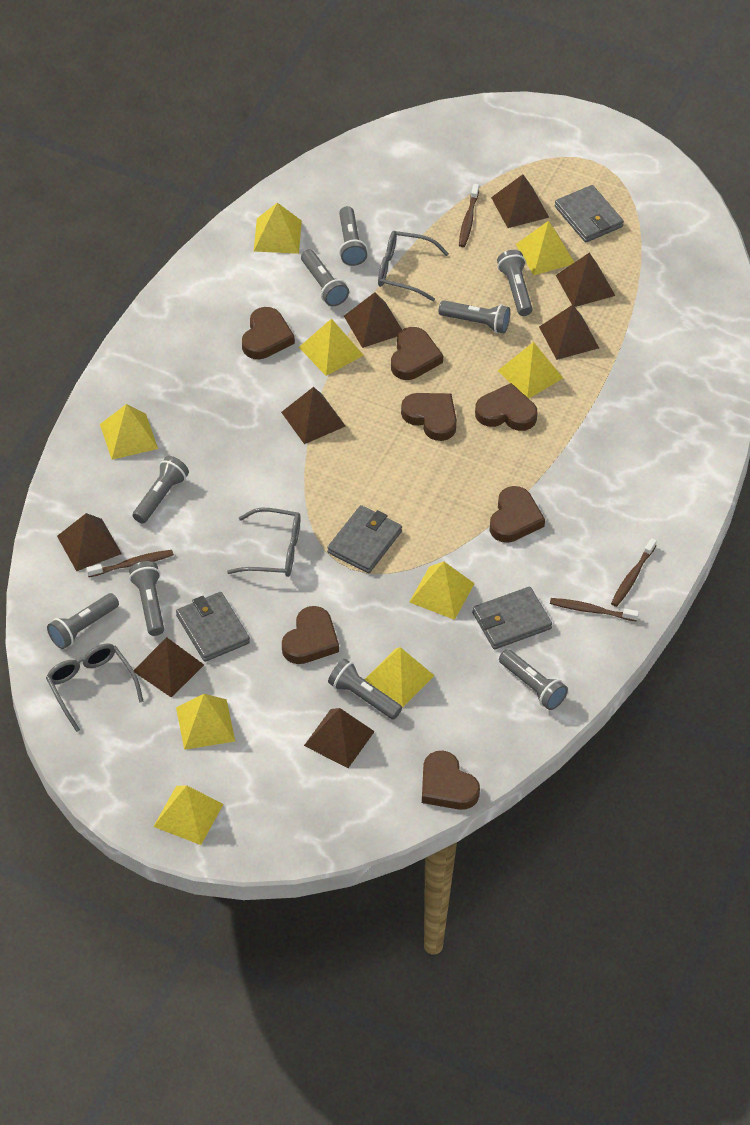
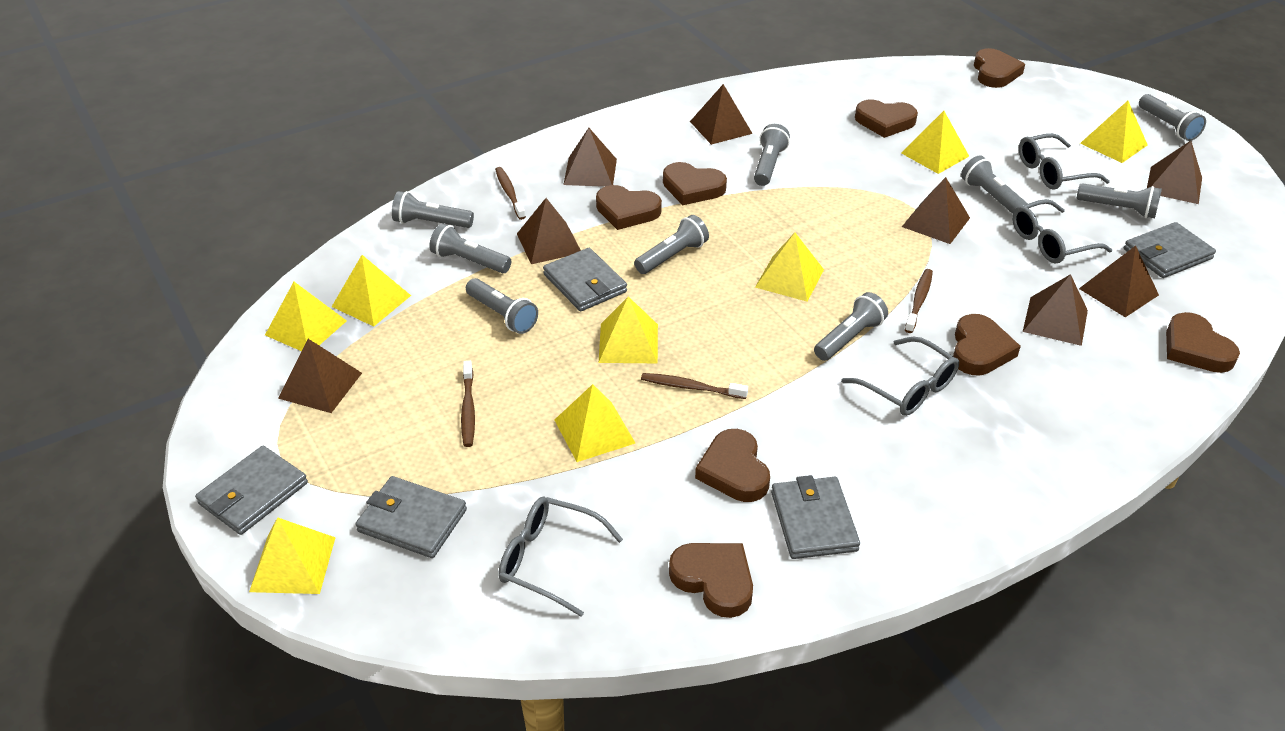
brown heart: 7 -> 8
grey glasses: 3 -> 4
grey wallet: 4 -> 5
yellow pyramid: 9 -> 8

